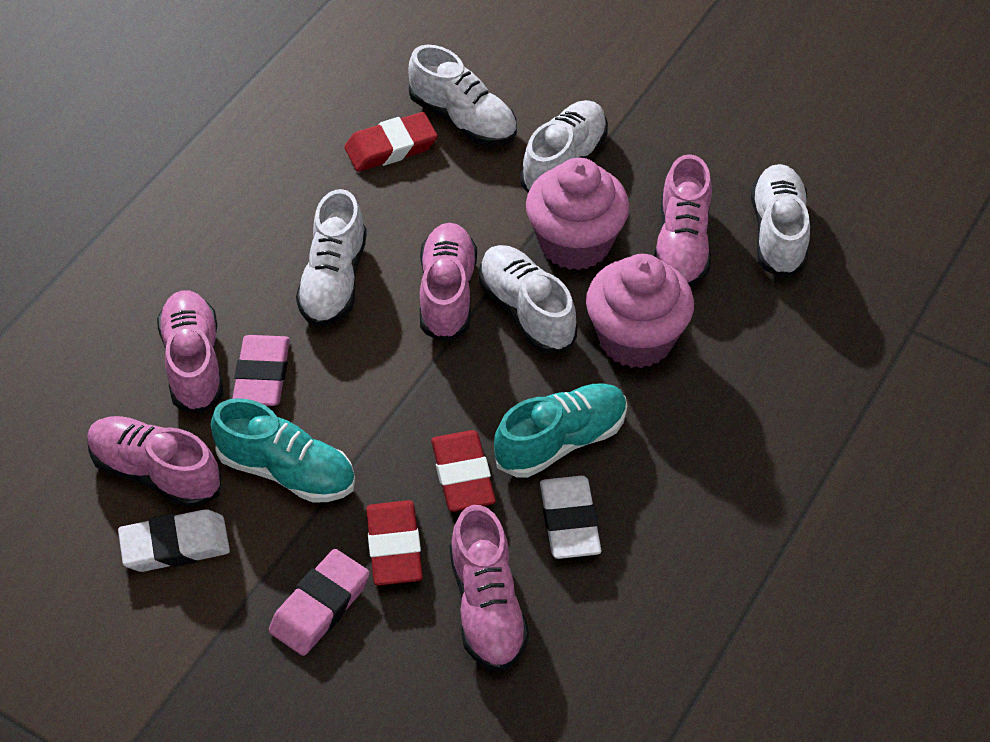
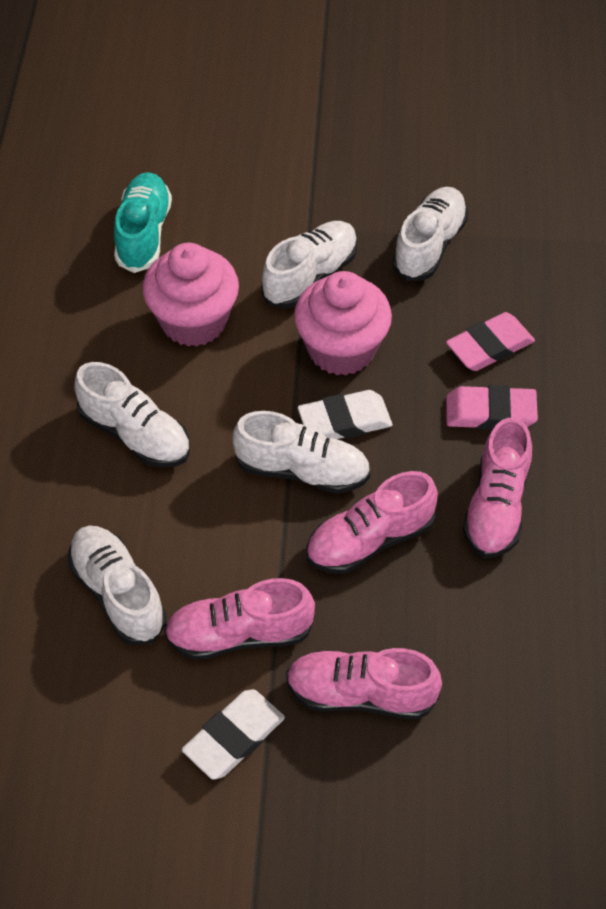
pink shoe: 5 -> 4
red eraser: 3 -> 0
turquoise shoe: 2 -> 1

